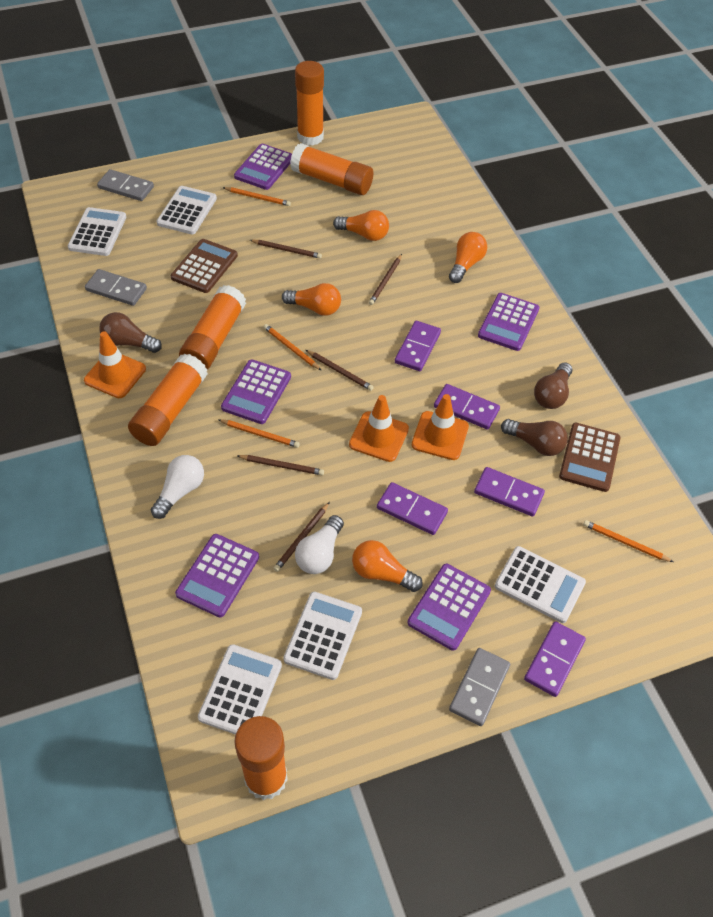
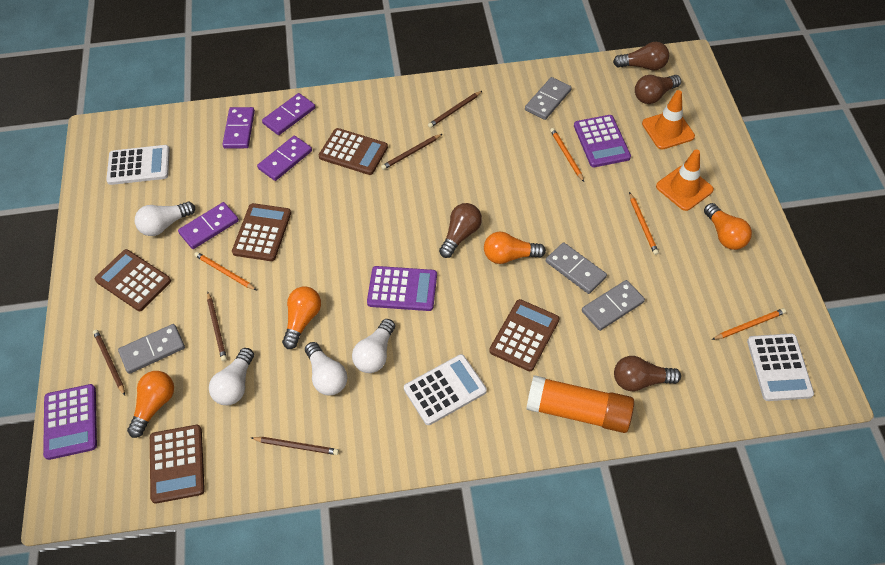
brown calculator: 2 -> 5
brown light bulb: 3 -> 4
grey domino: 3 -> 4
orange glue stick: 5 -> 1
orange traffic cone: 3 -> 2
purple calculator: 5 -> 3
purple domino: 5 -> 4
white calculator: 5 -> 3
white light bulb: 2 -> 4

